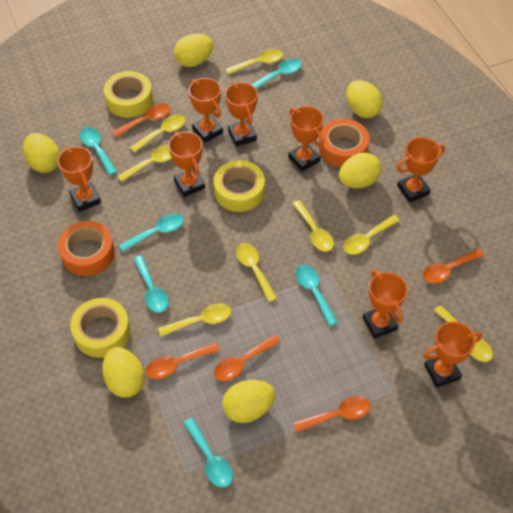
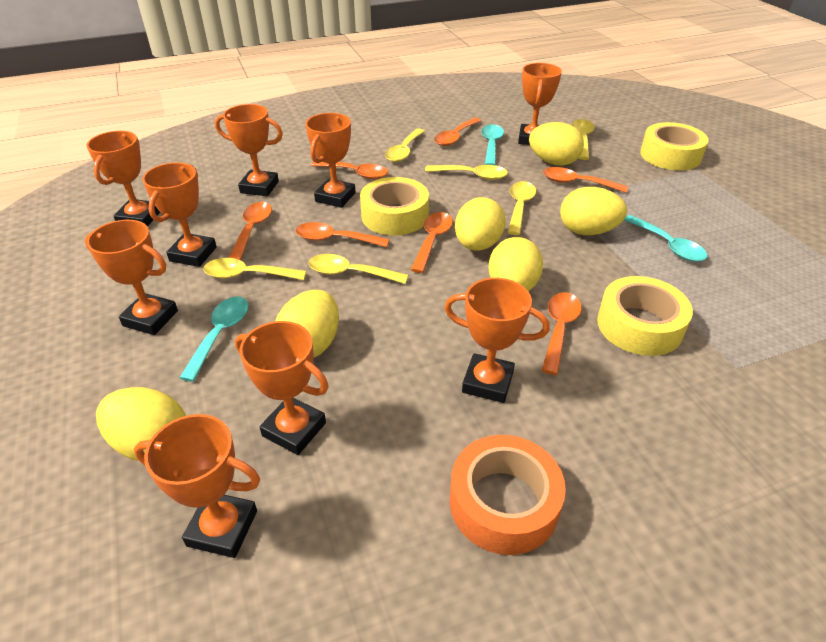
orange spoon: 5 -> 7
orange tape: 2 -> 1
orange trophy: 8 -> 9
turquoise spoon: 6 -> 3
yellow spoon: 8 -> 6

